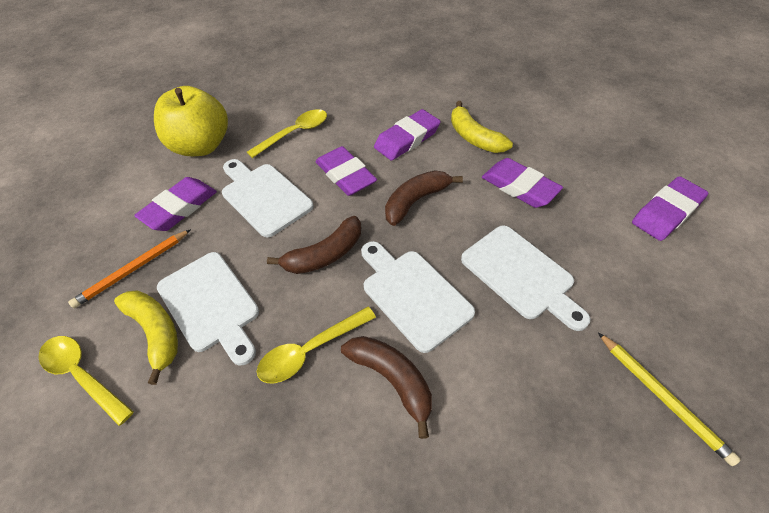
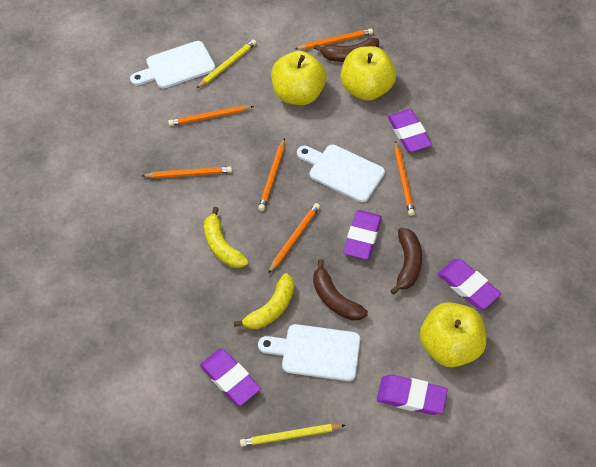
orange pencil: 1 -> 6
white cutting board: 4 -> 3
yellow apple: 1 -> 3
yellow pencil: 1 -> 2
yellow spoon: 3 -> 0

